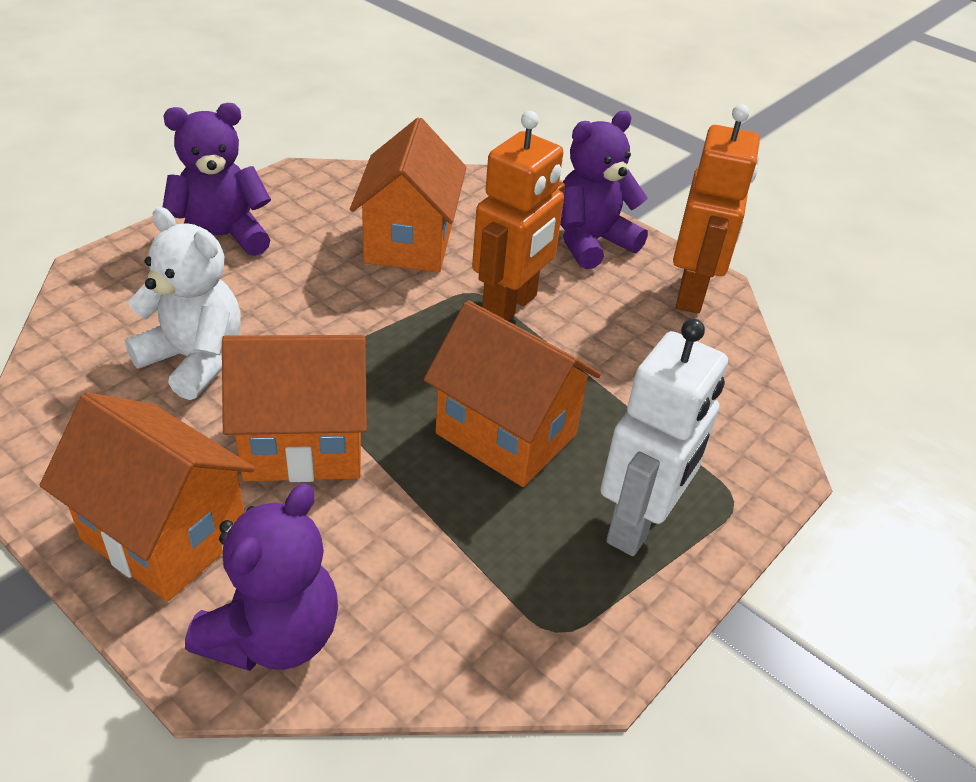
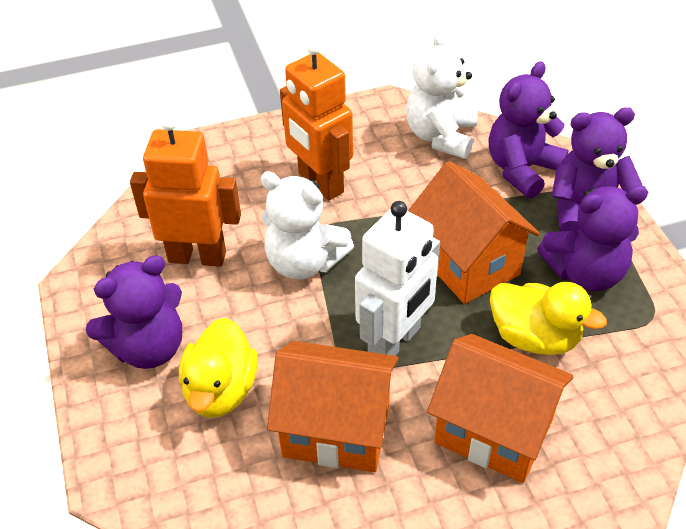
orange house: 4 -> 3
purple teddy bear: 3 -> 4
white teddy bear: 1 -> 2
yellow duck: 0 -> 2

